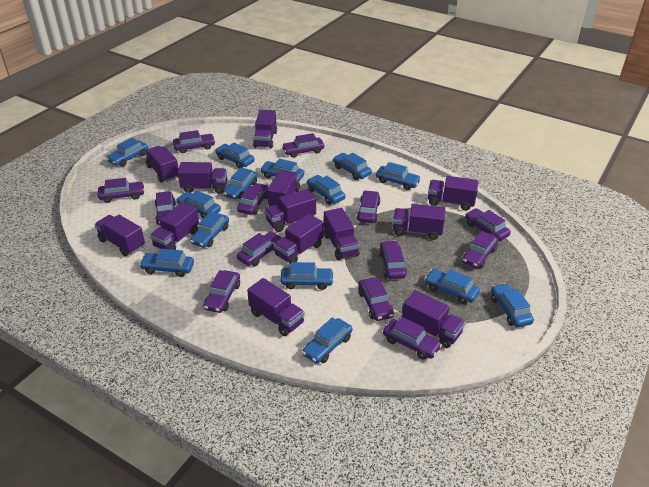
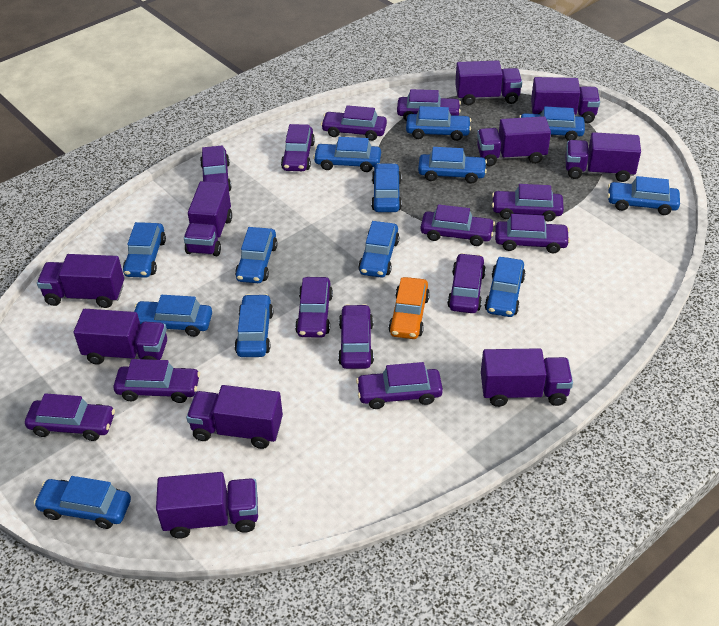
blue car: 14 -> 13
orange car: 0 -> 1
purple truck: 13 -> 10

